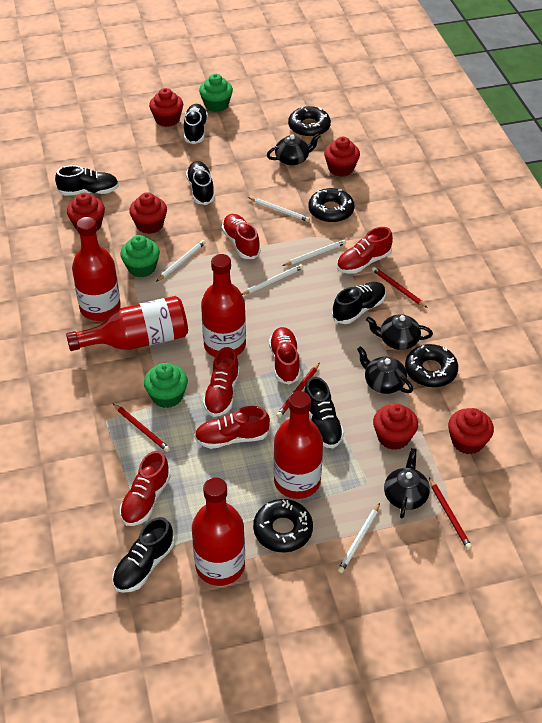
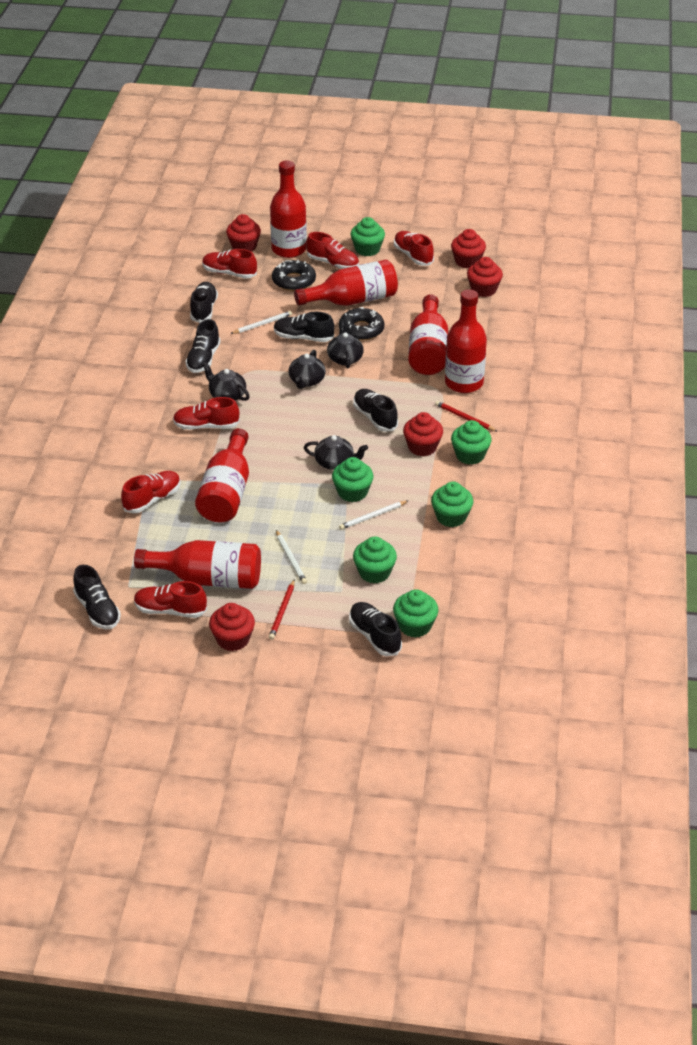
black donut: 4 -> 2
green cupcake: 3 -> 6
red bottle: 5 -> 6
red cupcake: 6 -> 5
red pencil: 4 -> 2
white pencil: 5 -> 3

